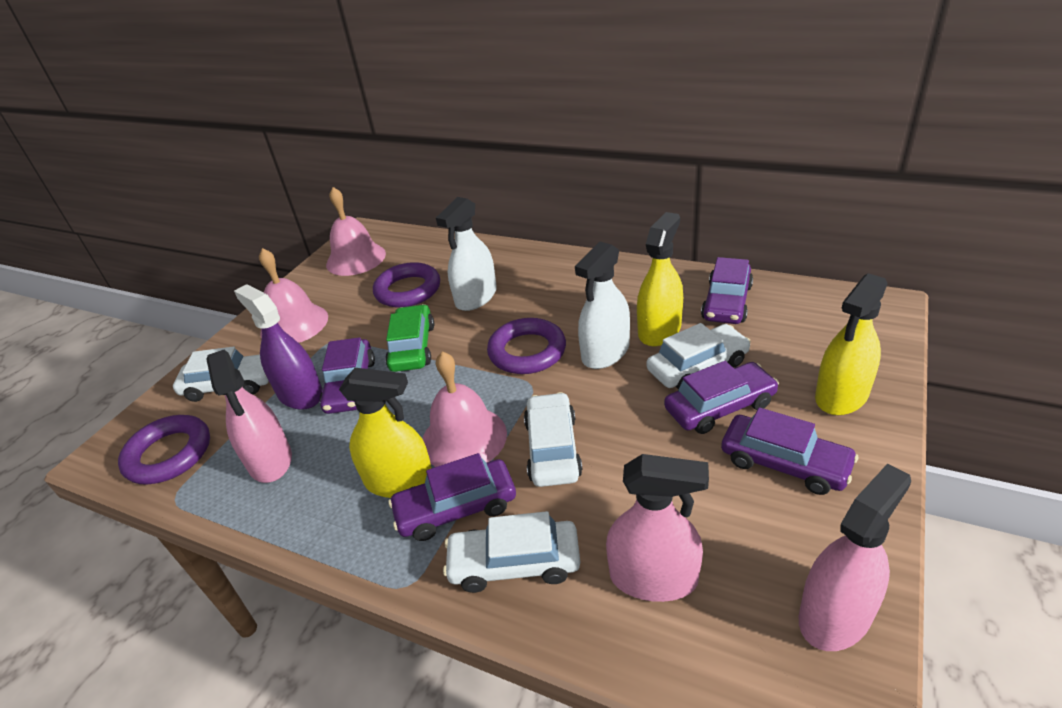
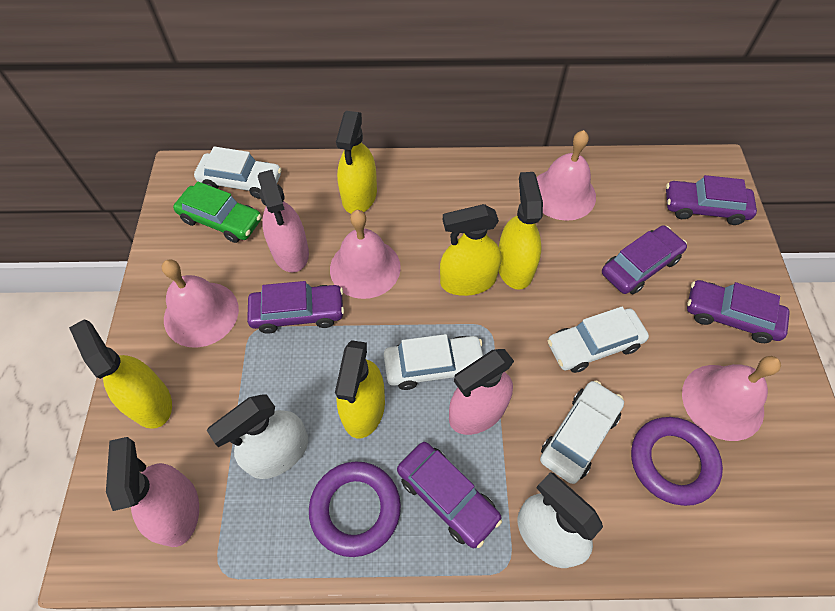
pink bell: 3 -> 4
purple ring: 3 -> 2
purple spray bottle: 1 -> 0
yellow spray bottle: 3 -> 5

